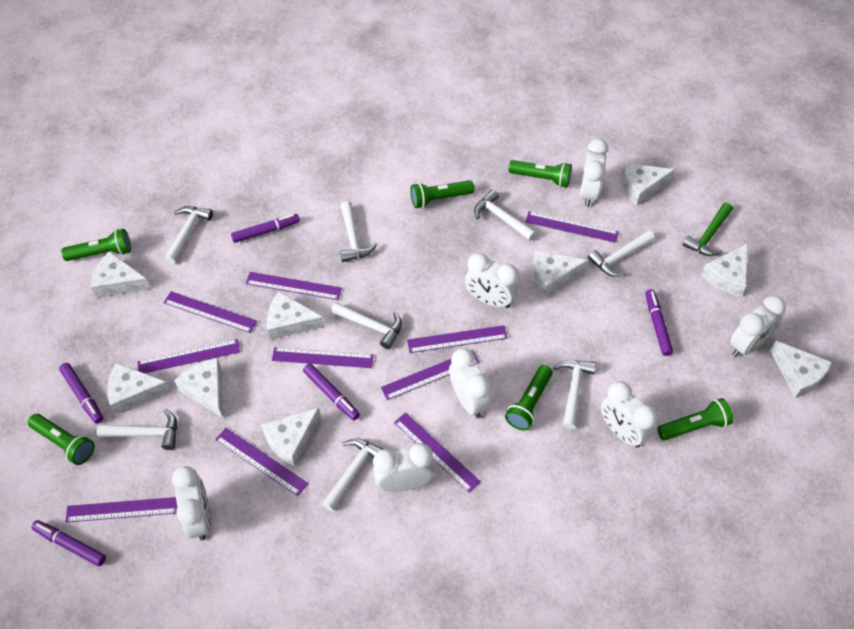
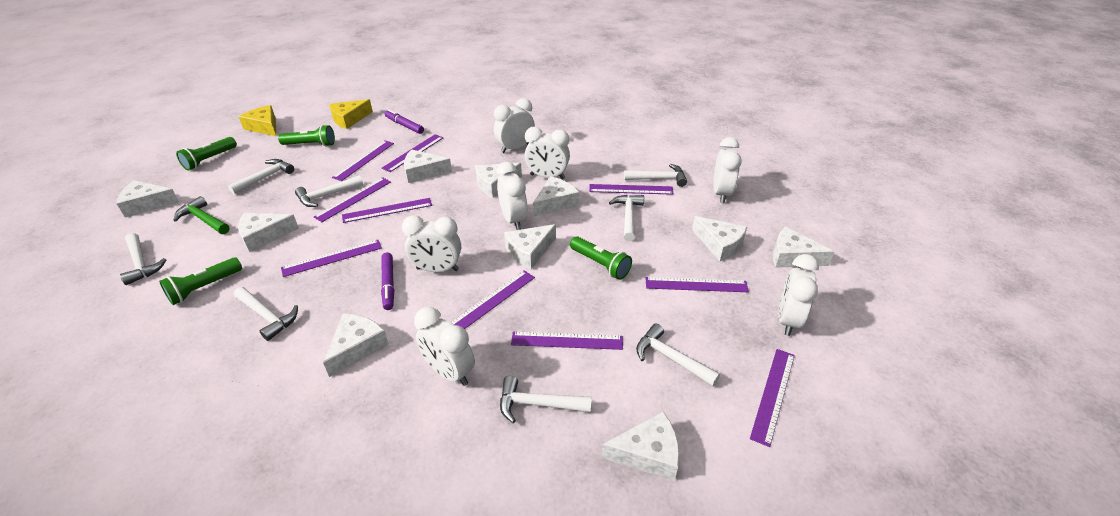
green flashlight: 6 -> 4
purple marker: 5 -> 2
white cheese: 9 -> 10
yellow cheese: 0 -> 2

